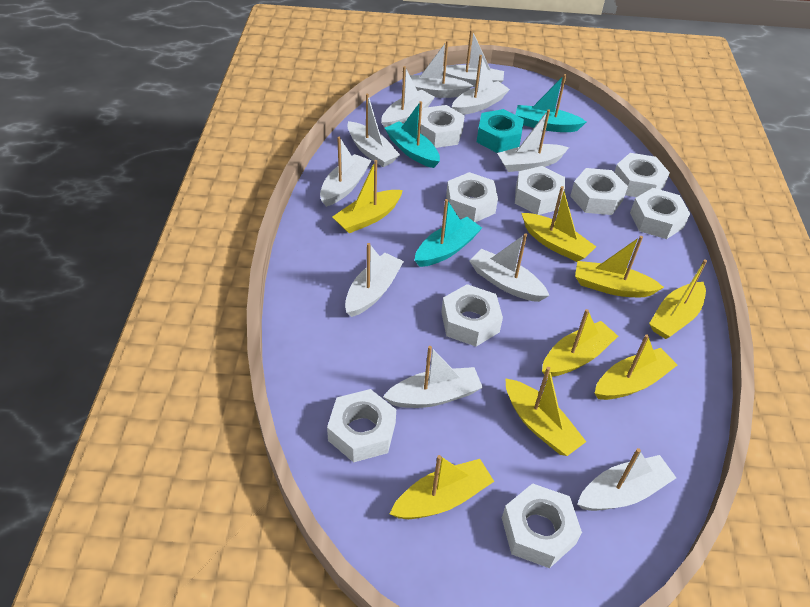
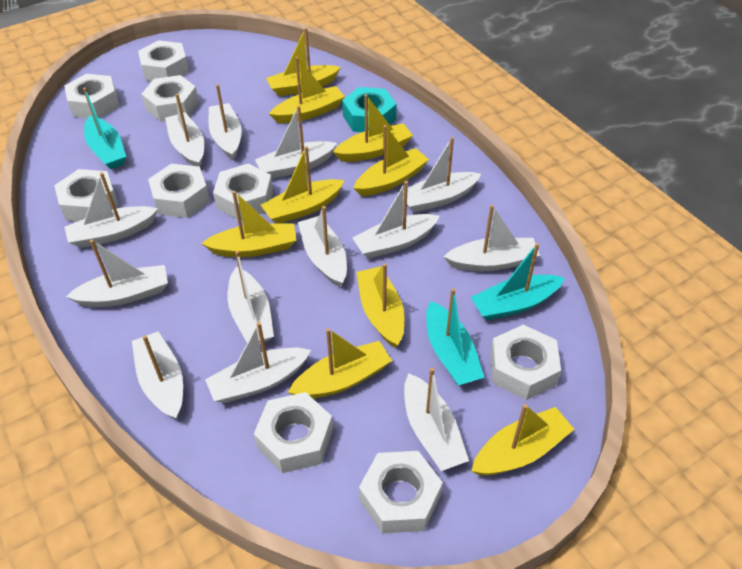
white boat: 11 -> 13
yellow boat: 8 -> 9

